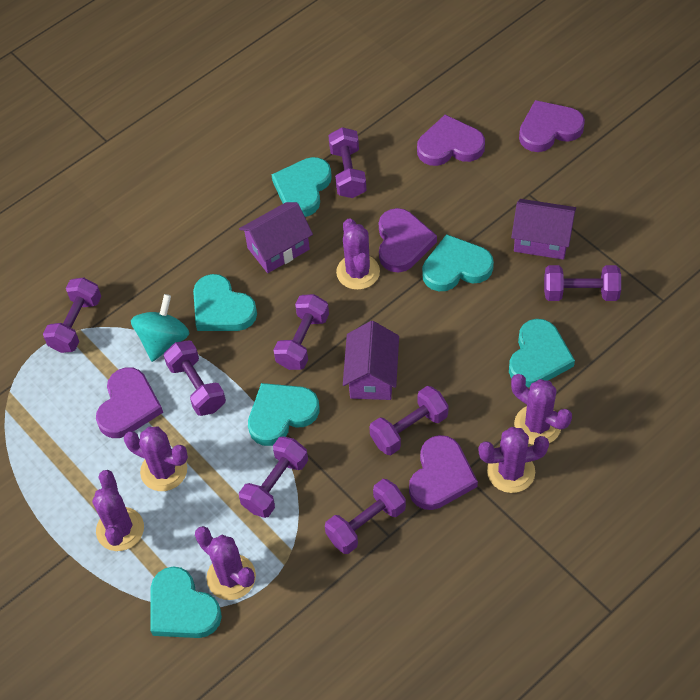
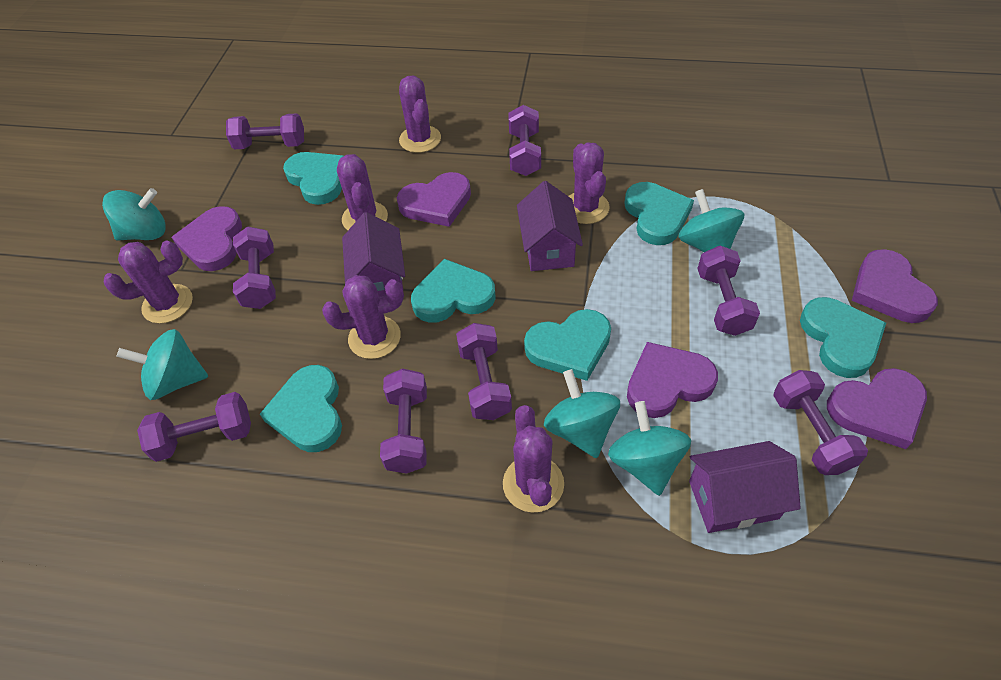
turquoise spinning top: 1 -> 5

